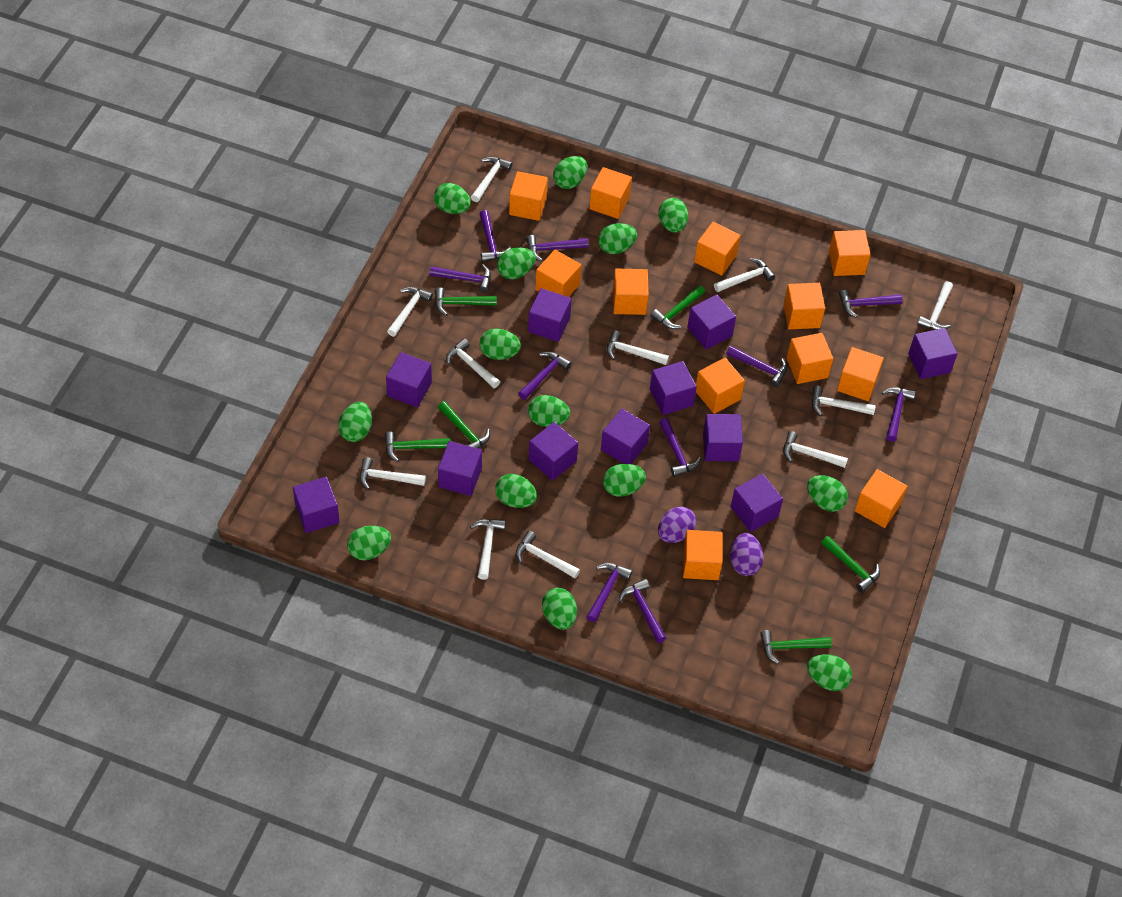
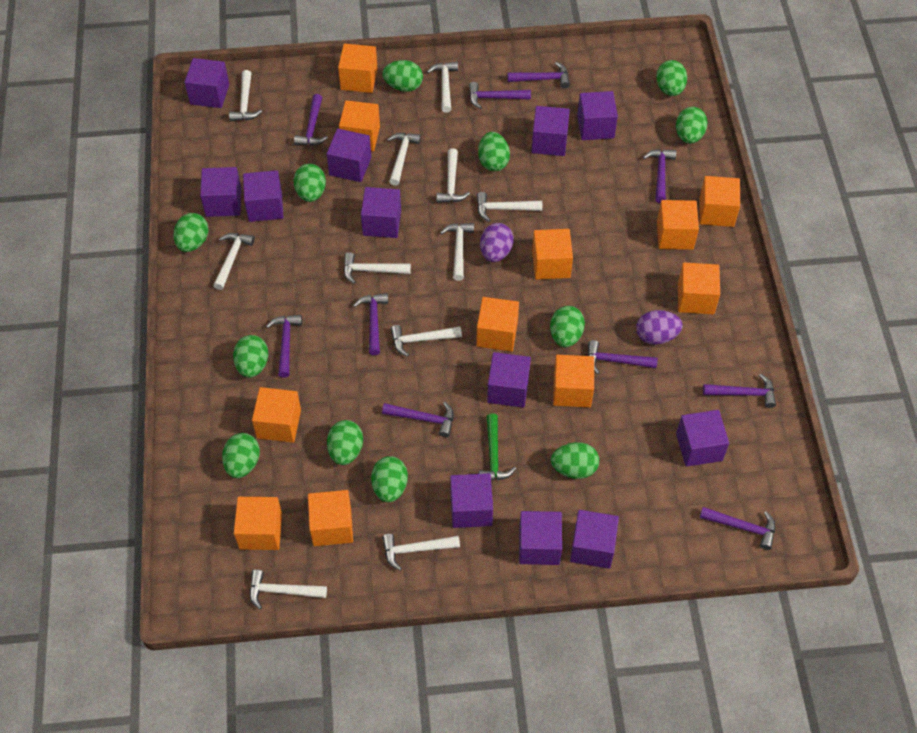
green egg: 14 -> 12
green hammer: 6 -> 1
orange cube: 12 -> 11
purple cube: 11 -> 12

